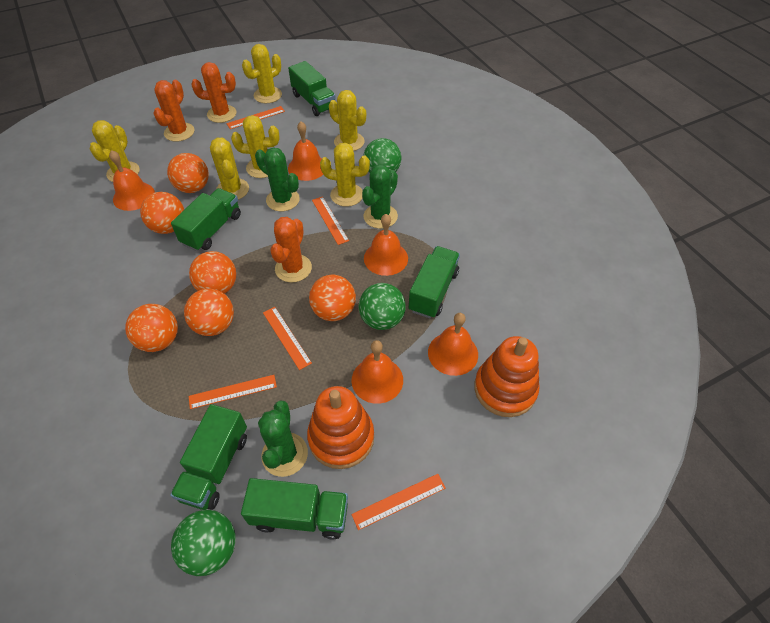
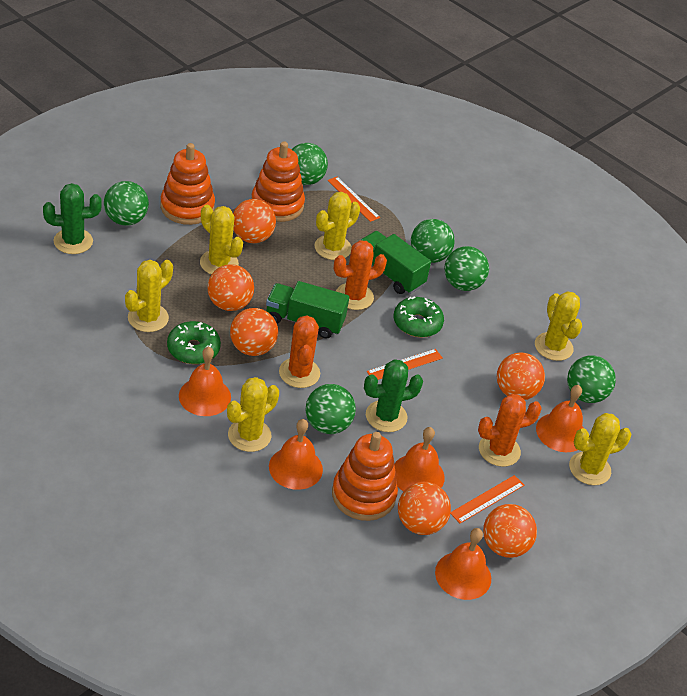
green ball: 3 -> 6
green cactus: 3 -> 2
green donut: 0 -> 2
green truck: 5 -> 2
orange ruler: 5 -> 3
orange stacking toy: 2 -> 3

